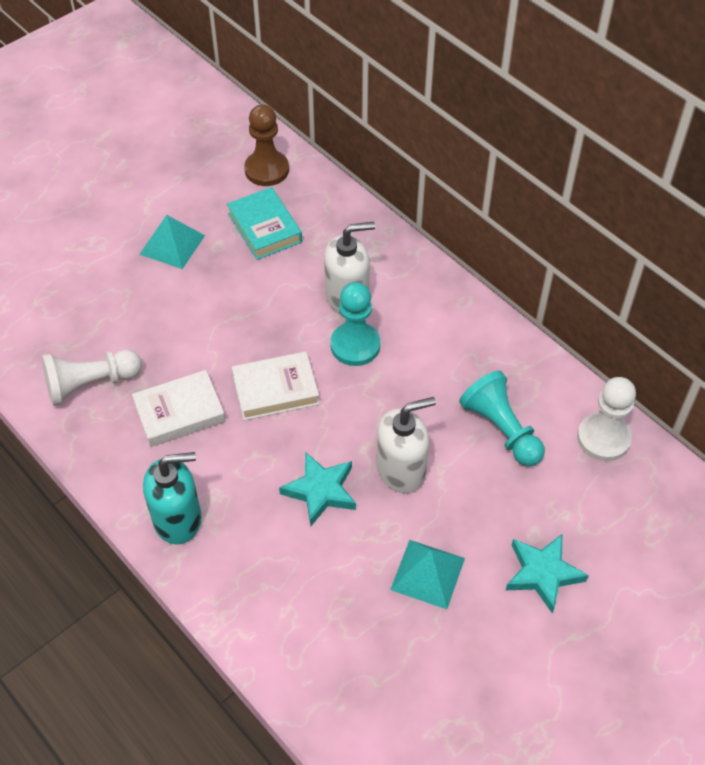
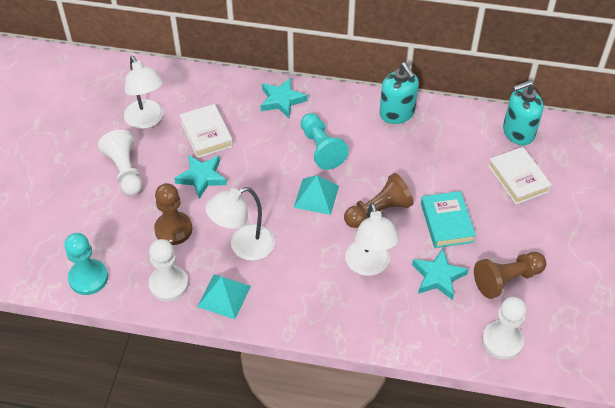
brown pawn: 1 -> 3
turquoise soap dispenser: 1 -> 2
turquoise star: 2 -> 3
white lamp: 0 -> 3
white pawn: 2 -> 3
white soap dispenser: 2 -> 0

